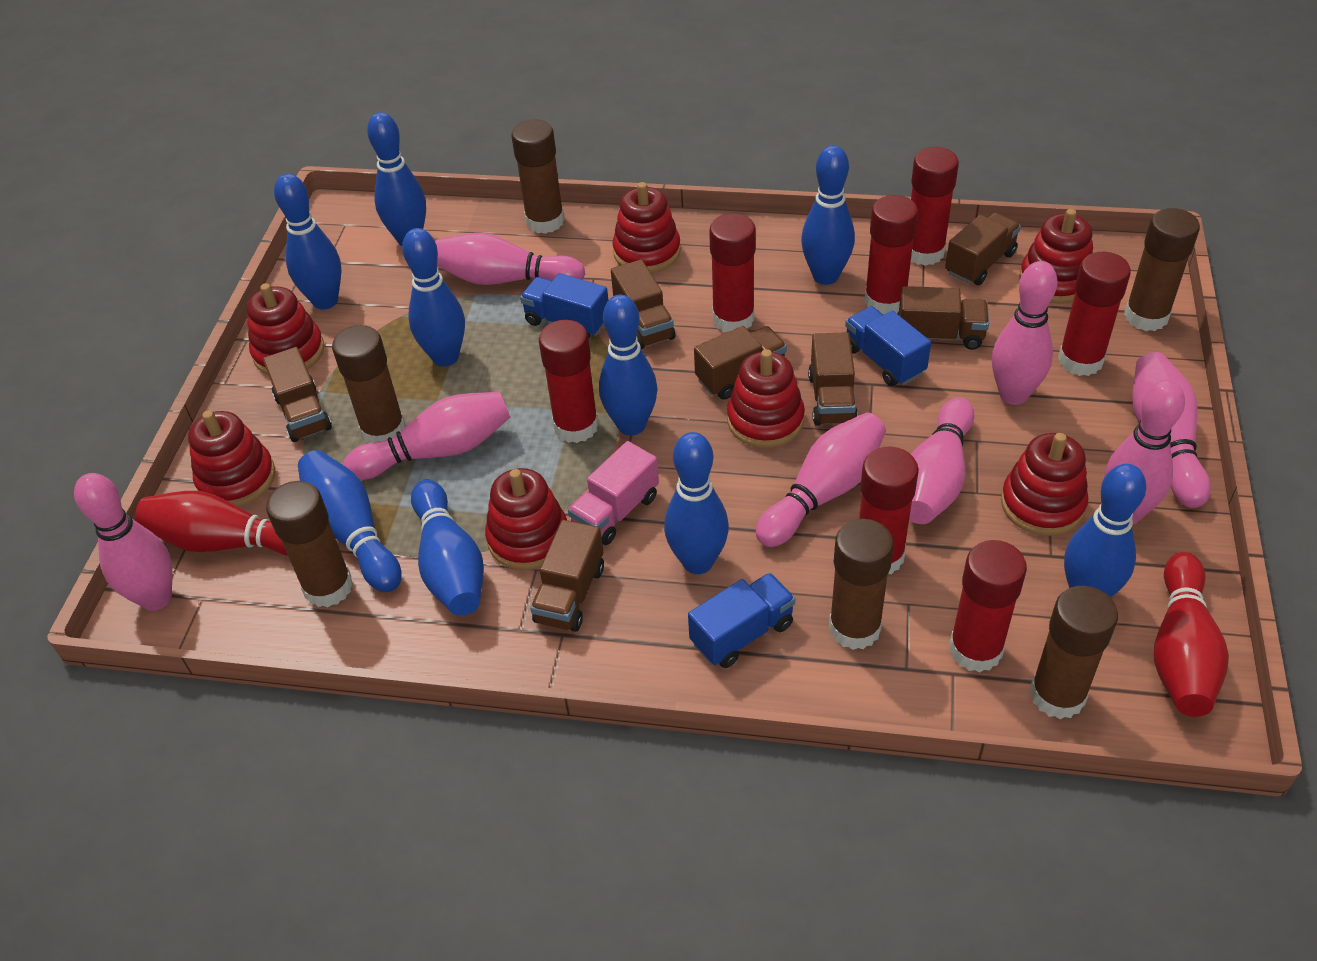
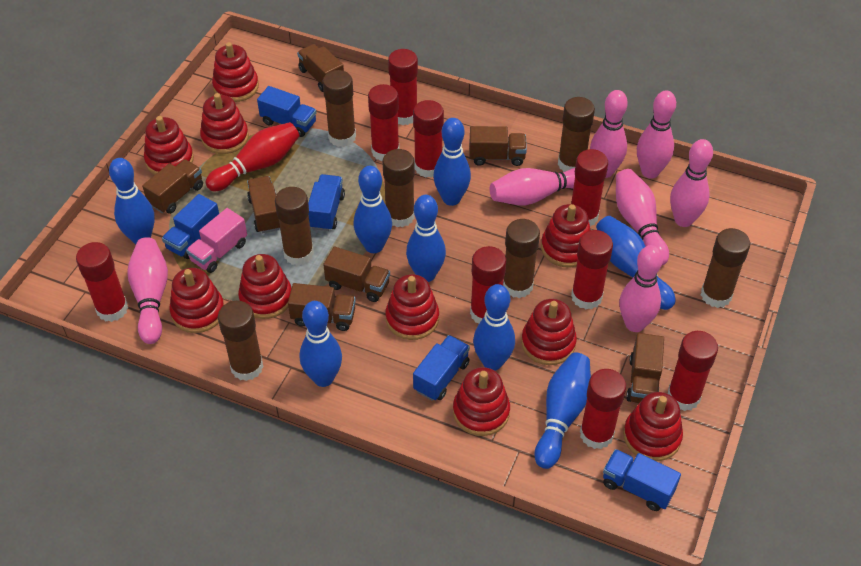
blue bowling pin: 9 -> 8
blue truck: 3 -> 5
brown glue stick: 6 -> 7
pink bowling pin: 8 -> 7
red bowling pin: 2 -> 1
red glue stick: 7 -> 9
red stacking toy: 7 -> 10

